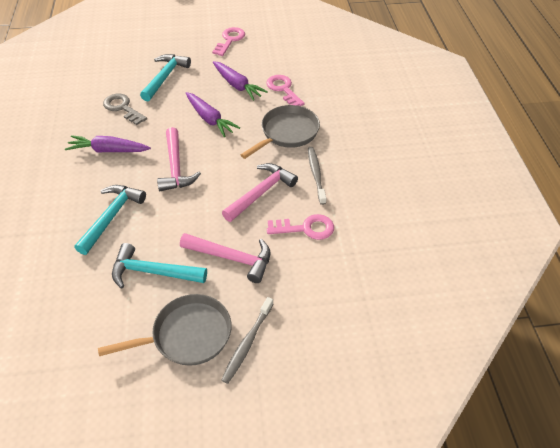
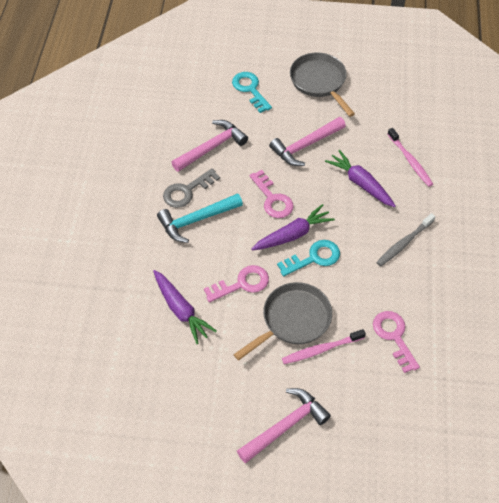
grey toothbrush: 2 -> 1
pink toothbrush: 0 -> 2
turquoise hammer: 3 -> 1
turquoise key: 0 -> 2

